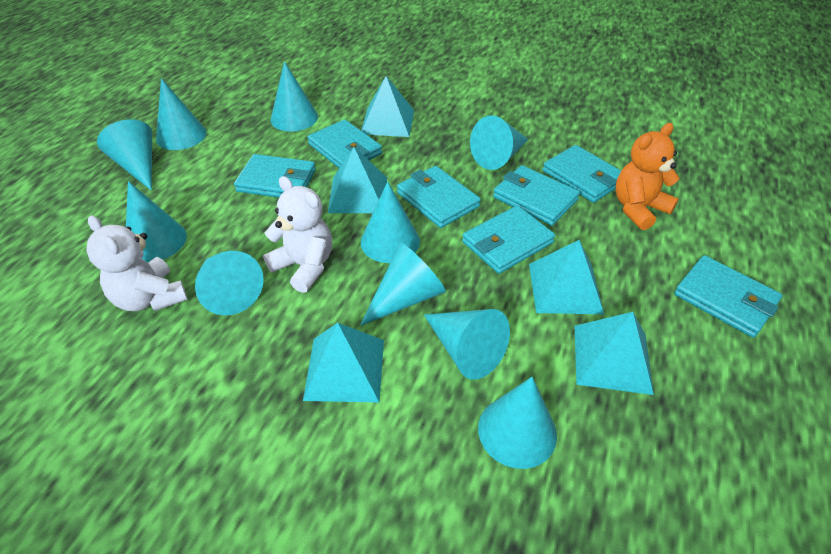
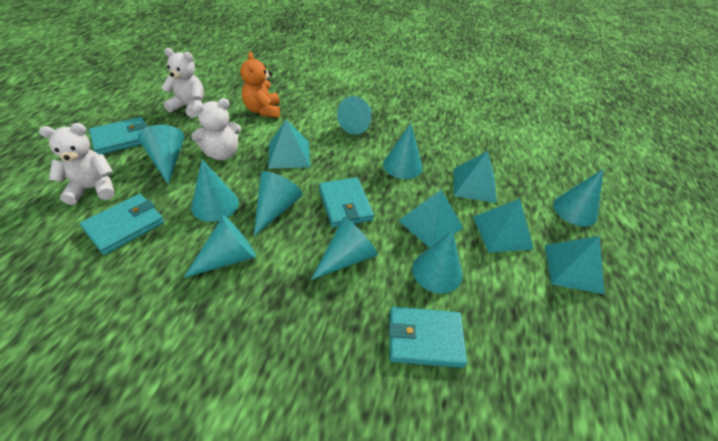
turquoise cone: 10 -> 9
turquoise wallet: 7 -> 4
white teddy bear: 2 -> 3

